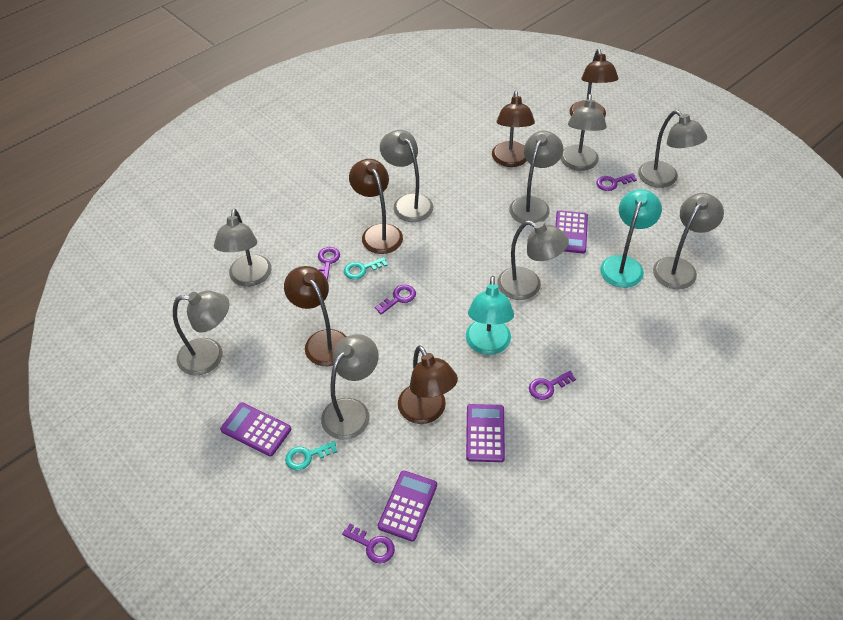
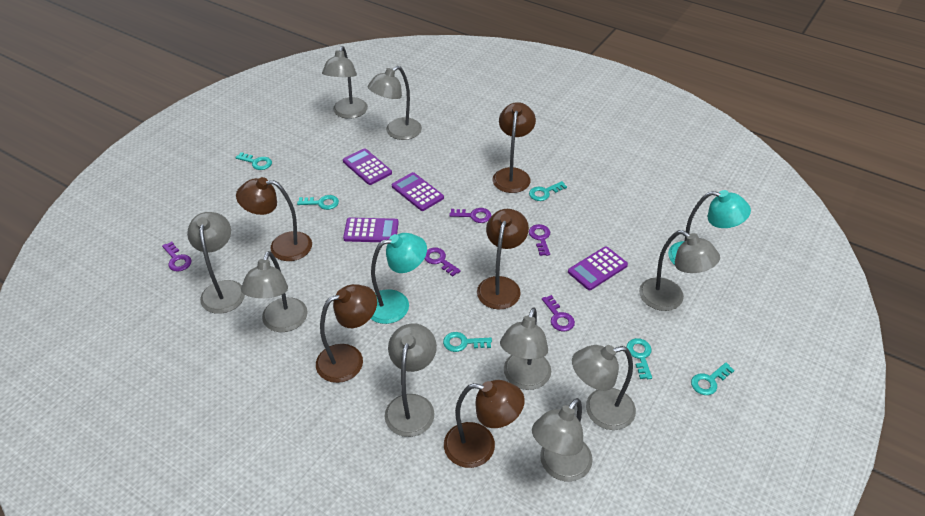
turquoise key: 2 -> 6

